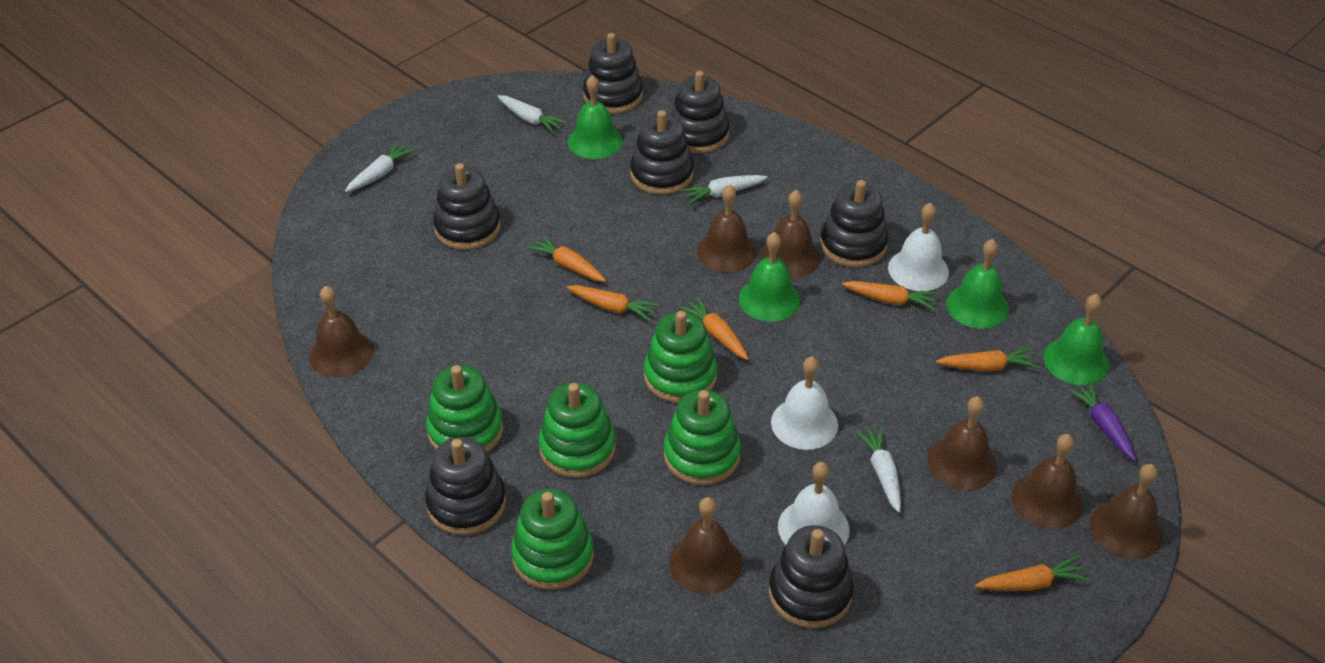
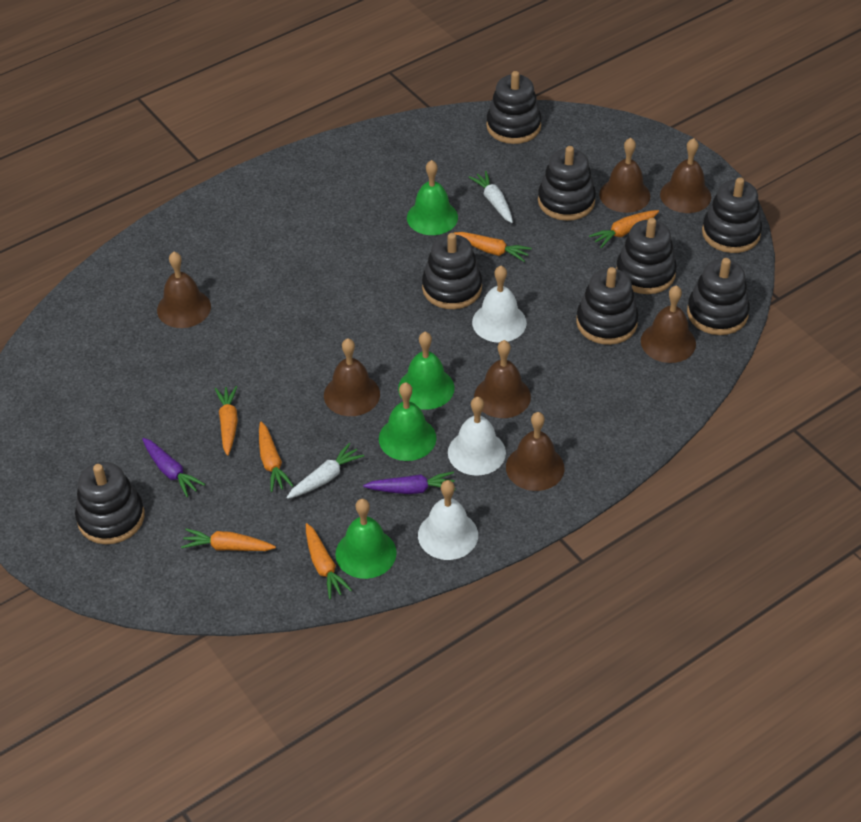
black stacking toy: 7 -> 8
green stacking toy: 5 -> 0
purple carrot: 1 -> 2
white carrot: 4 -> 2

